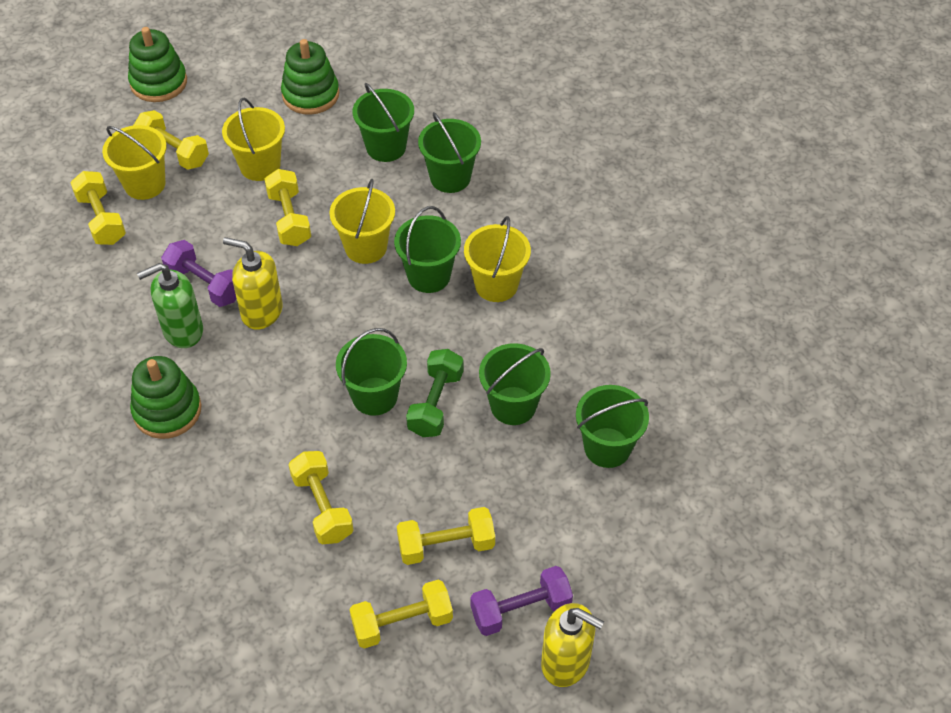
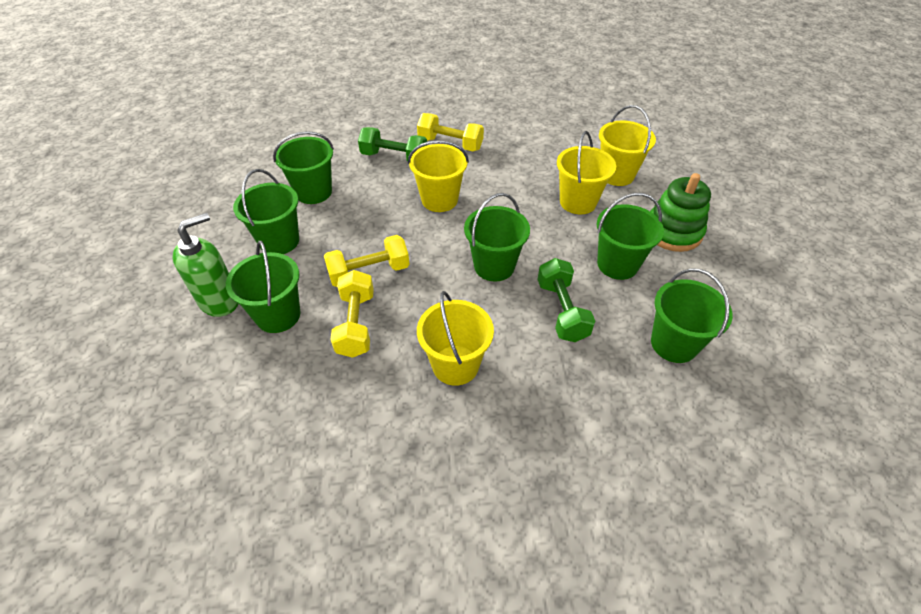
green dumbbell: 1 -> 2
green stacking toy: 3 -> 1
purple dumbbell: 2 -> 0
yellow dumbbell: 6 -> 3
yellow soap dispenser: 2 -> 0

